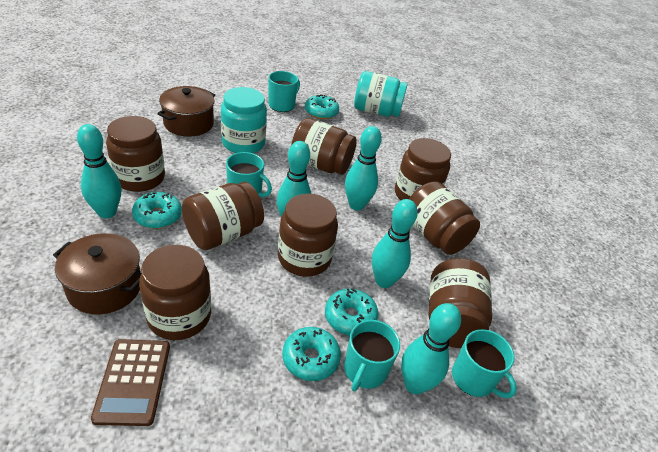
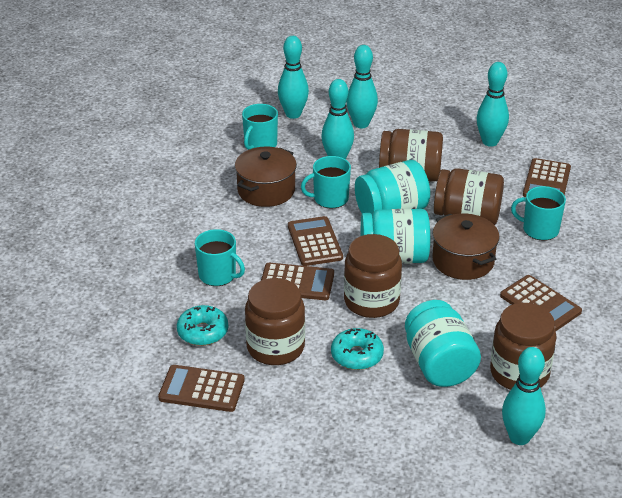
brown calculator: 1 -> 5
brown jar: 8 -> 5
turquoise donut: 4 -> 2
turquoise jar: 2 -> 3

